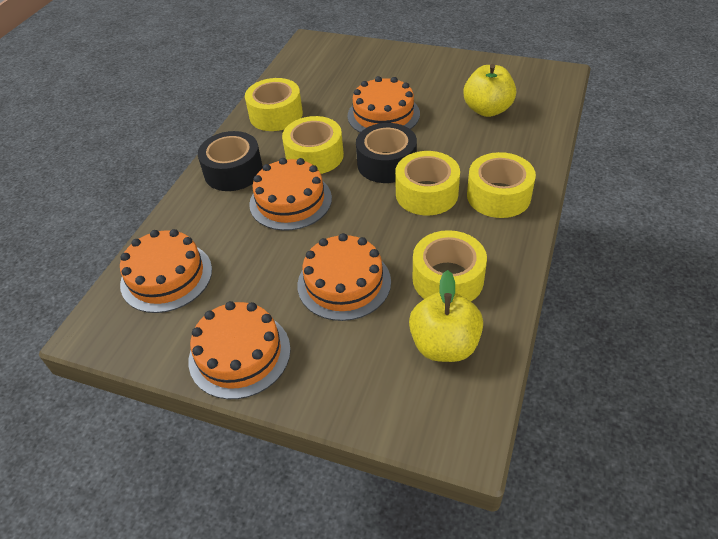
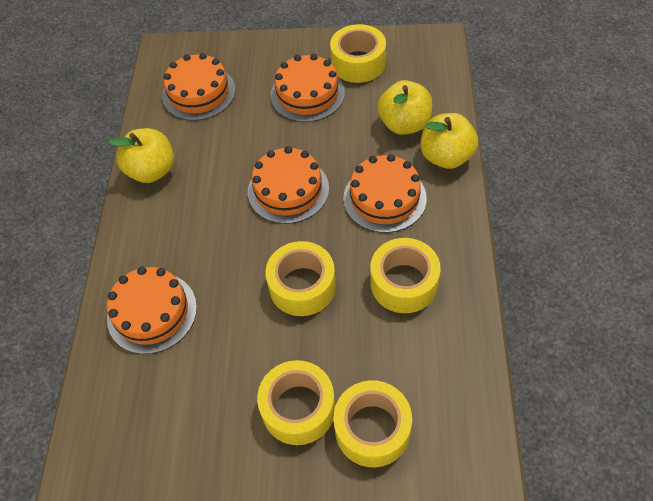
black tape: 2 -> 0
yellow apple: 2 -> 3

